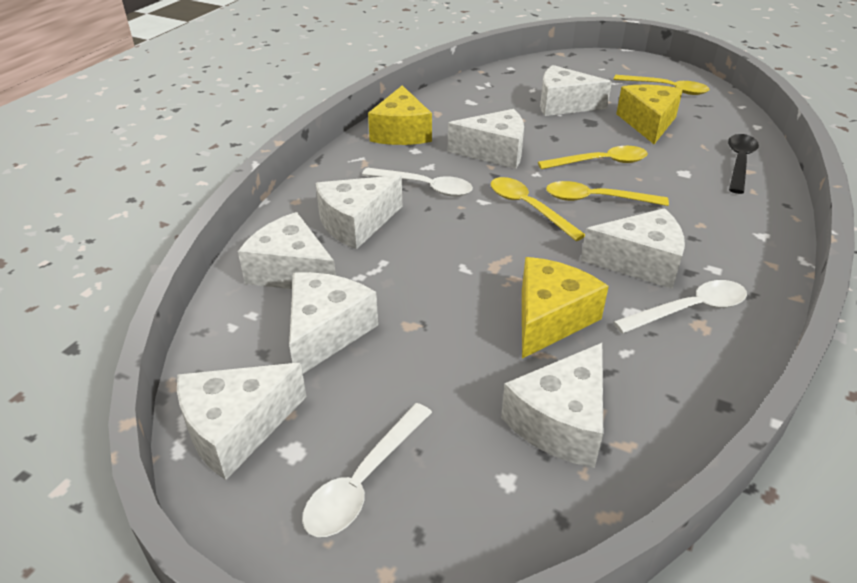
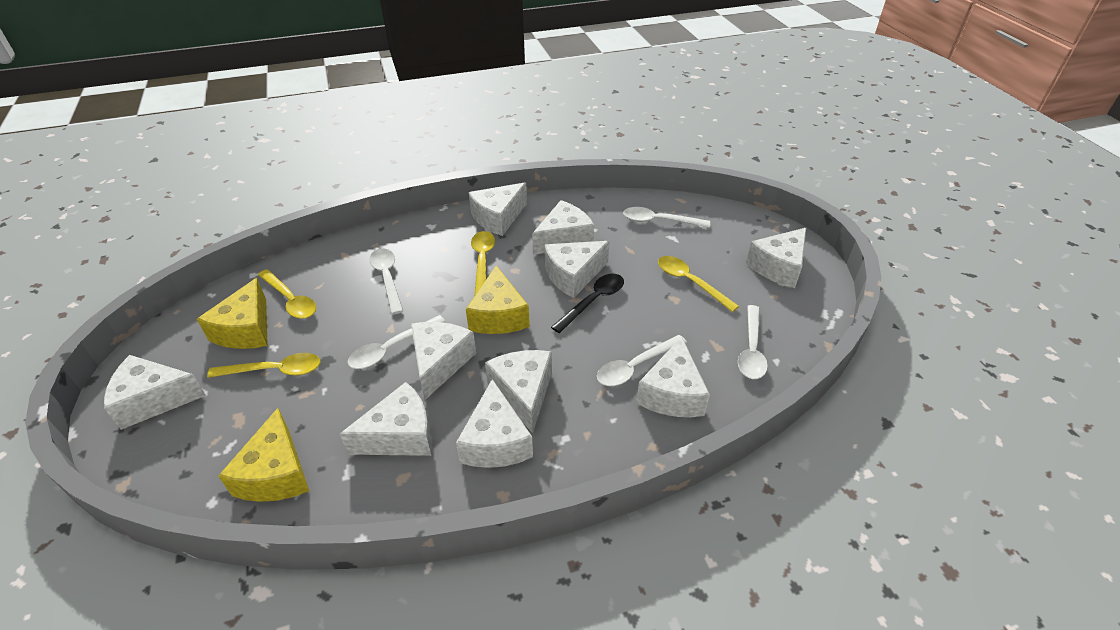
white cheese: 8 -> 10
white spoon: 3 -> 5

